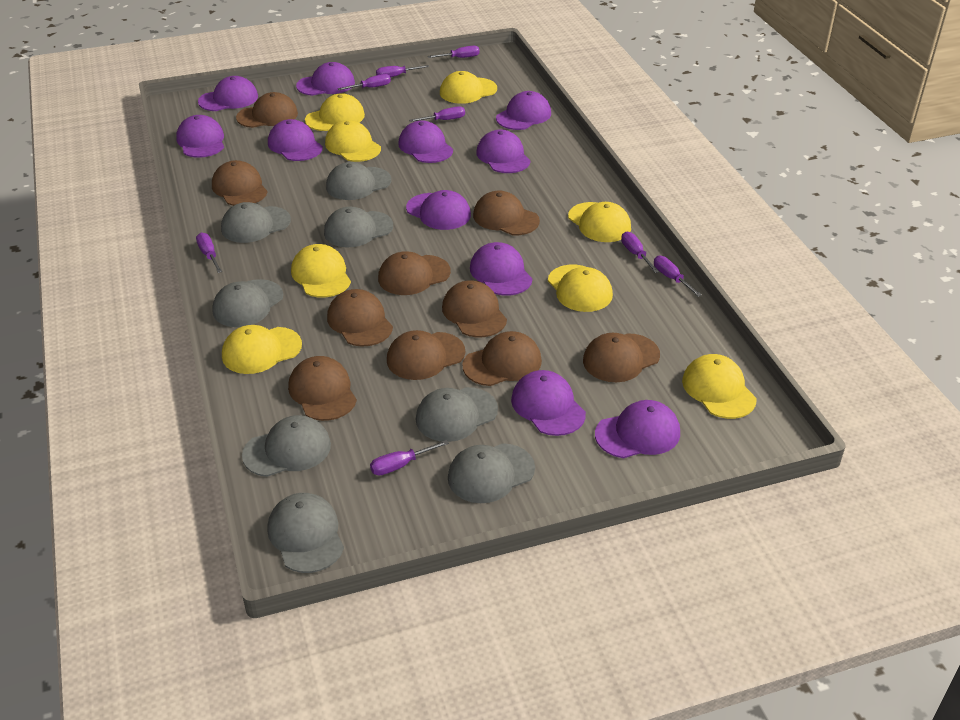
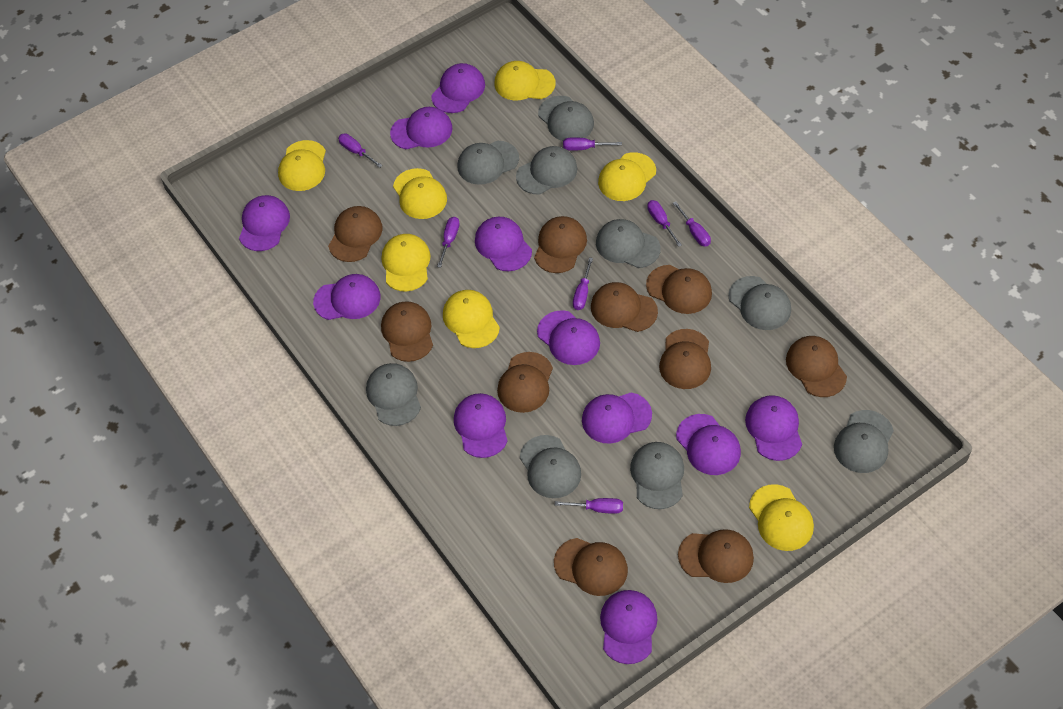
grey cap: 8 -> 9
purple screwdriver: 8 -> 7
yellow cap: 8 -> 7

